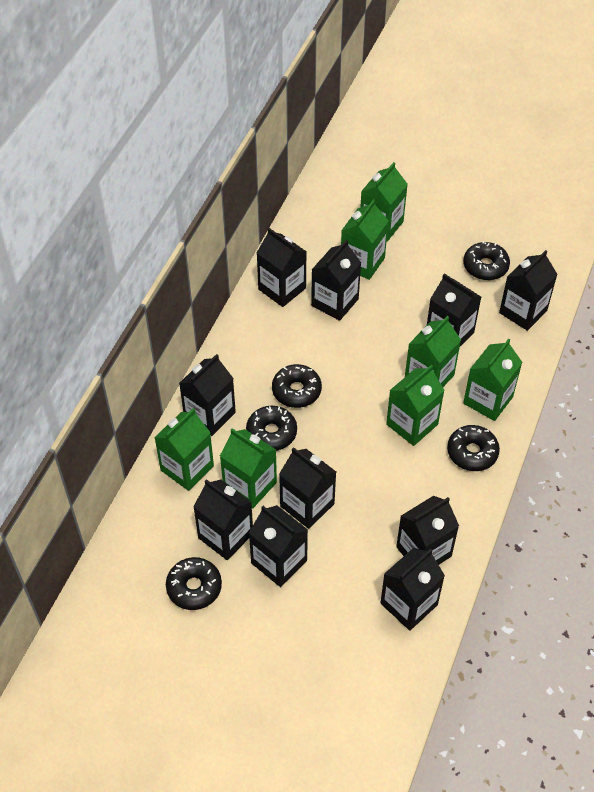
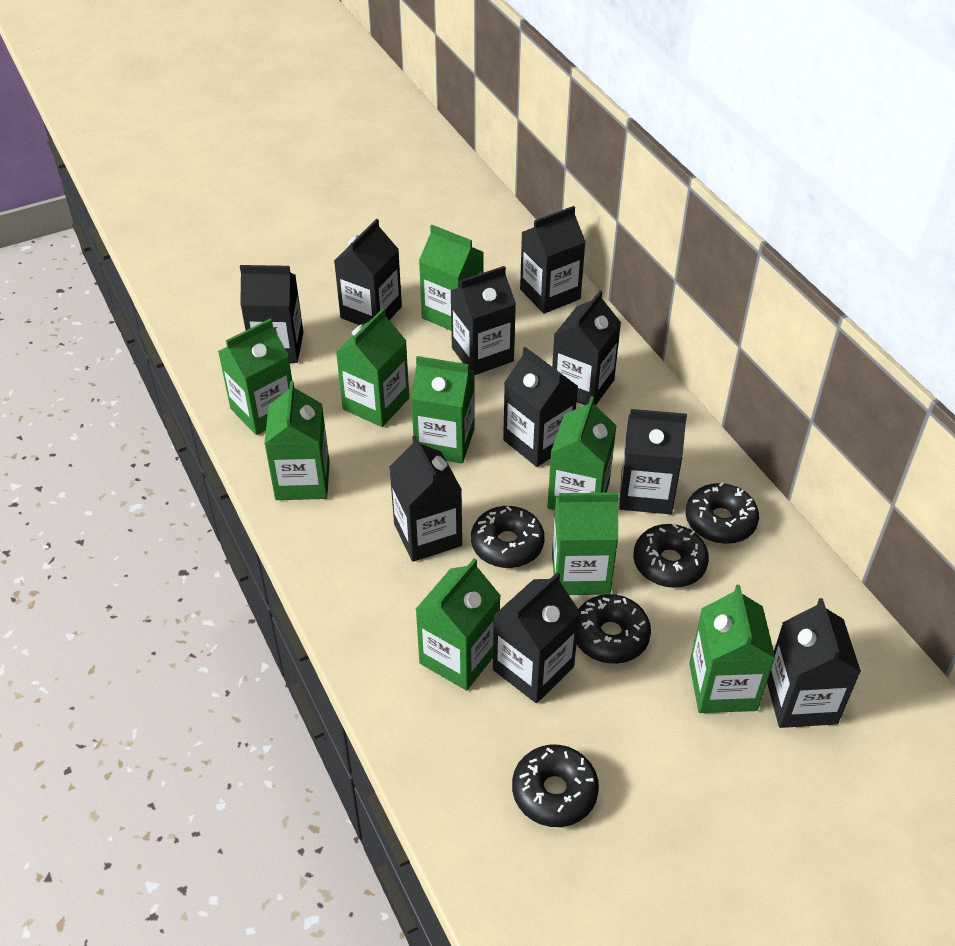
green carton: 7 -> 9

